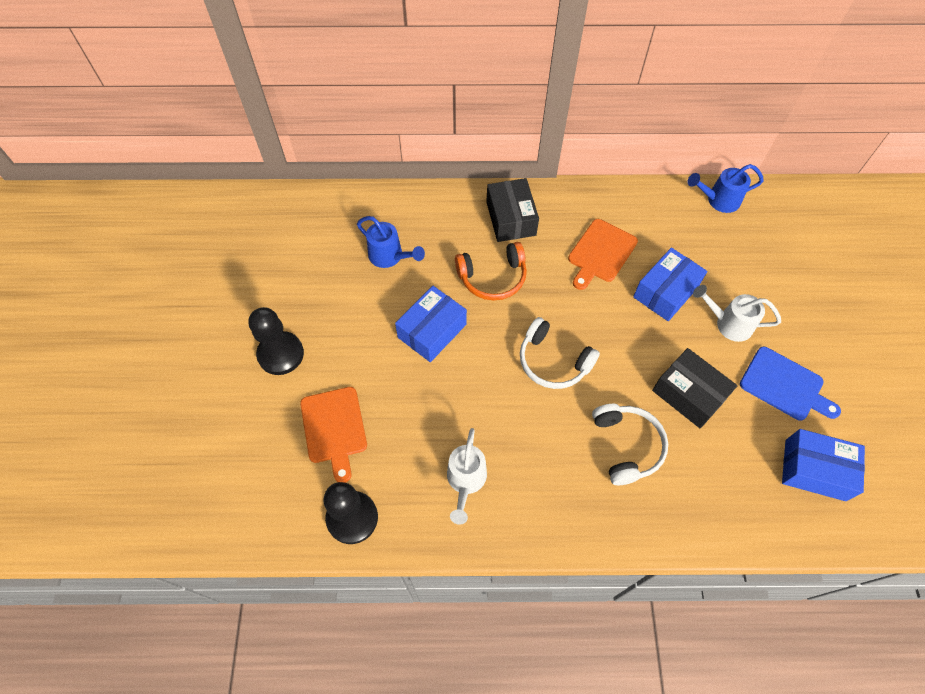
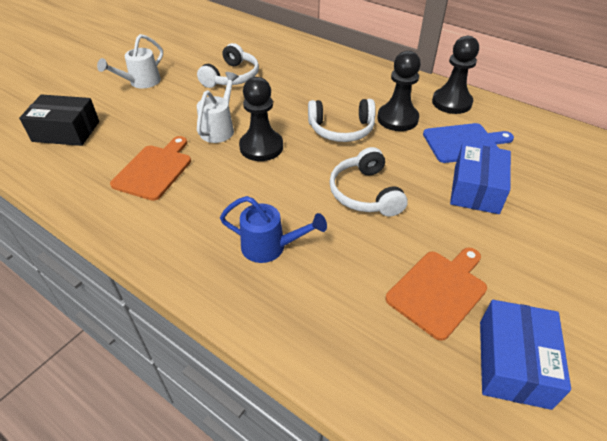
black box: 2 -> 1
black pawn: 2 -> 3
blue box: 3 -> 2
blue watering can: 2 -> 1
orange headphones: 1 -> 0
white headphones: 2 -> 3

